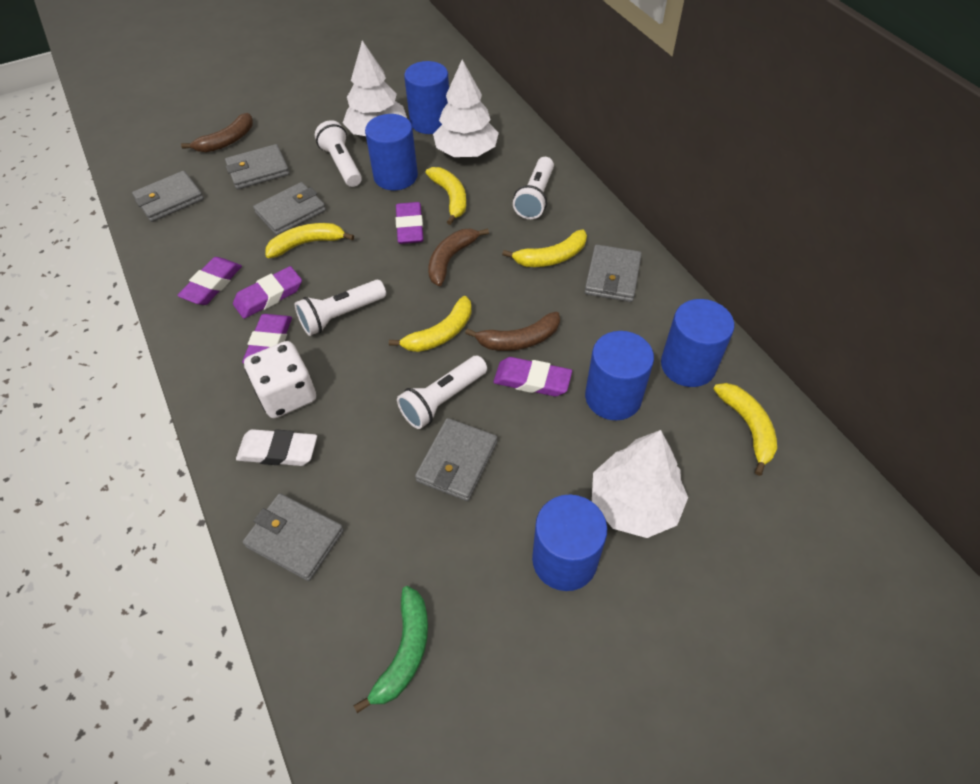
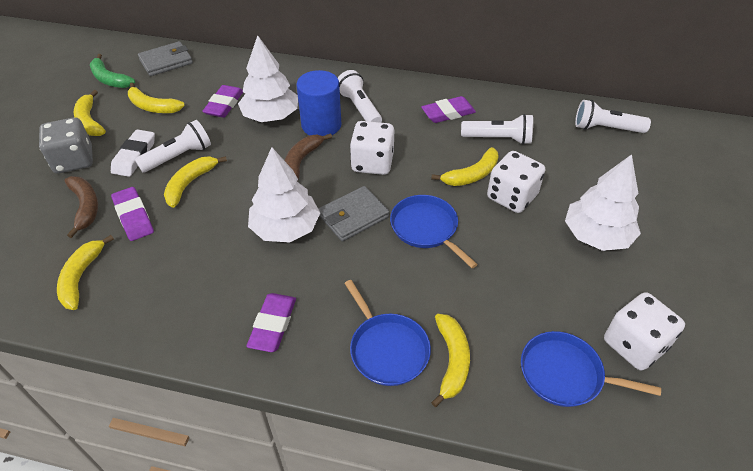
blue cylinder: 5 -> 1
blue pan: 0 -> 3
brown banana: 3 -> 2
grey dice: 0 -> 1
grey wallet: 6 -> 2
purple eraser: 5 -> 4
white dice: 1 -> 3
yellow banana: 5 -> 6

